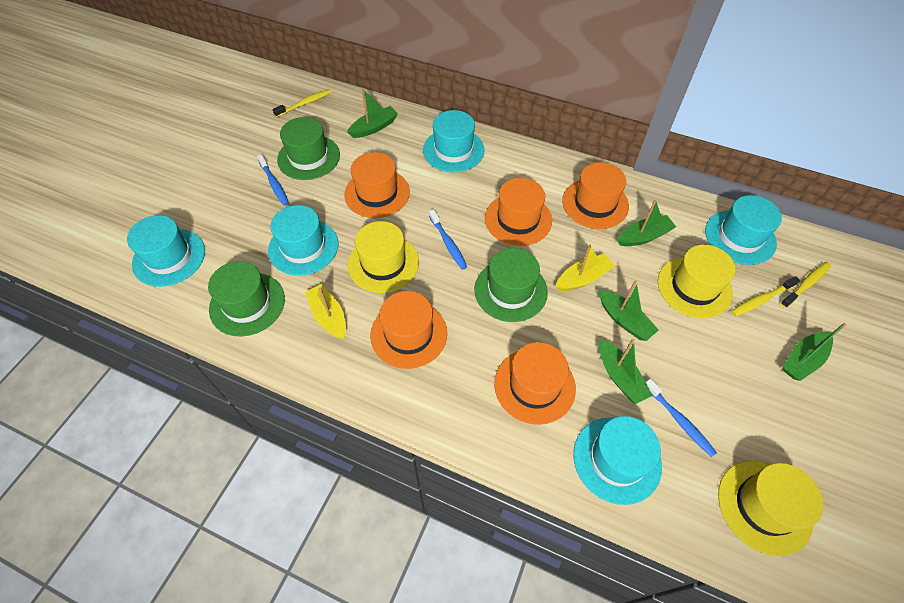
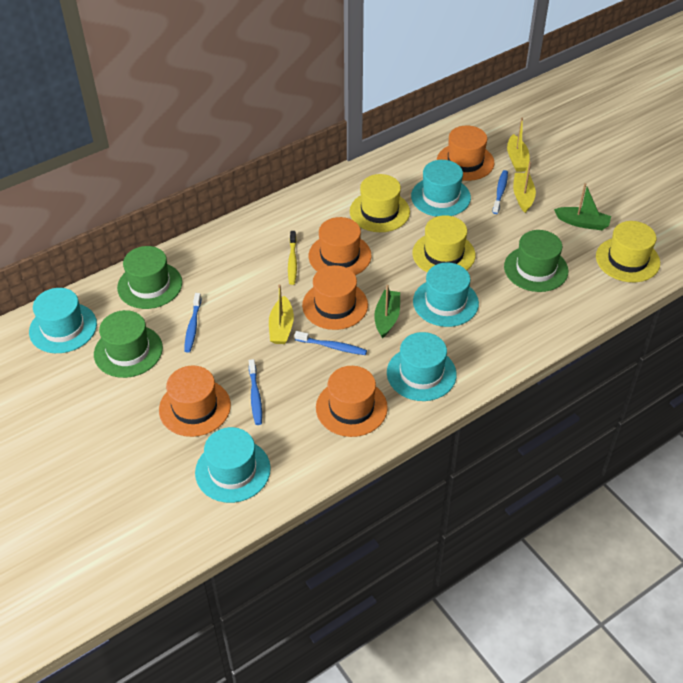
blue toothbrush: 3 -> 4
green boat: 5 -> 2
yellow boat: 2 -> 3
yellow toothbrush: 3 -> 1

